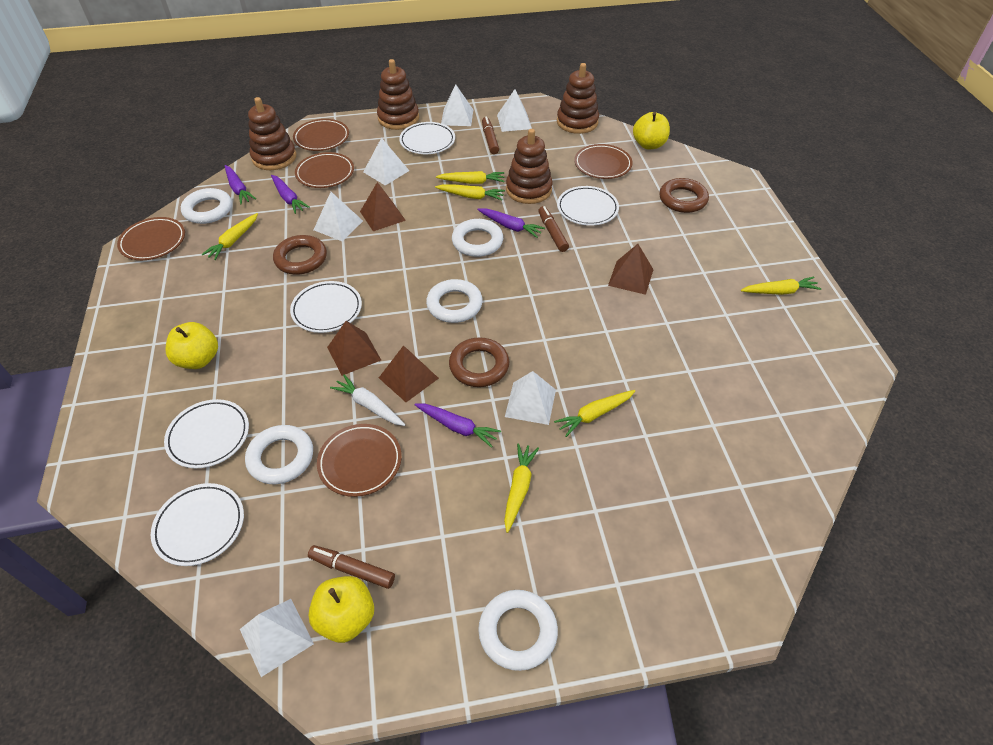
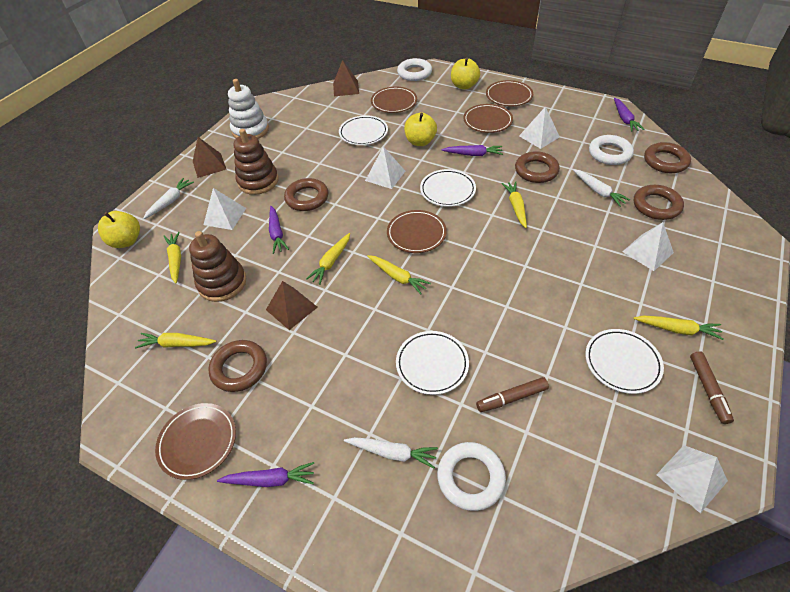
brown marker: 3 -> 2
brown pyramid: 4 -> 3
brown ring: 3 -> 5
brown stacking toy: 4 -> 2
white carrot: 1 -> 3
white plate: 5 -> 4
white pyramid: 6 -> 5
white ring: 5 -> 3
white stacking toy: 0 -> 1

